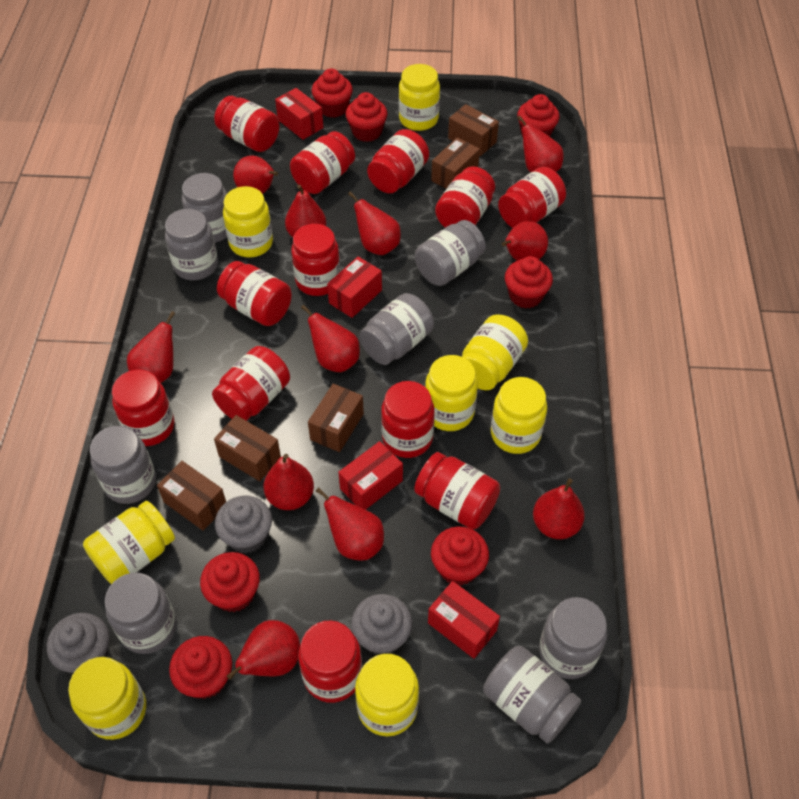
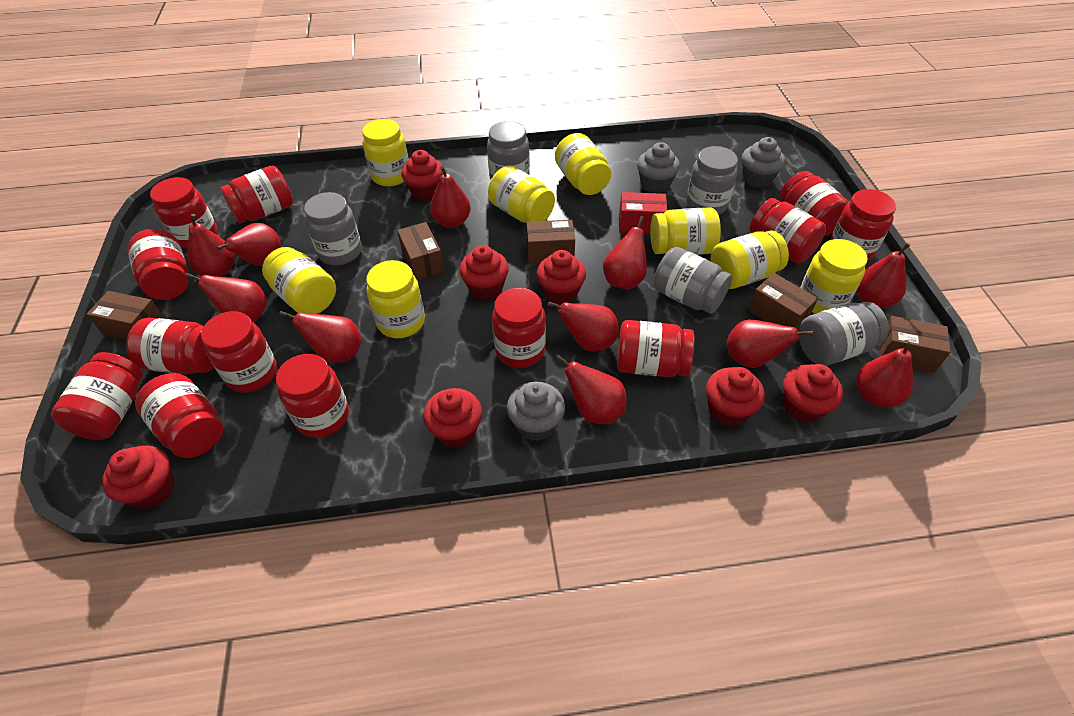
grey jar: 8 -> 5
red box: 4 -> 1
red jar: 12 -> 13

